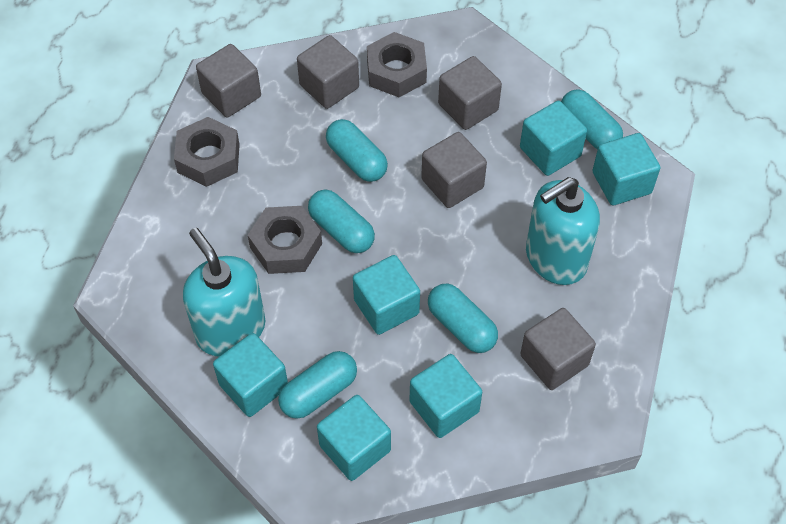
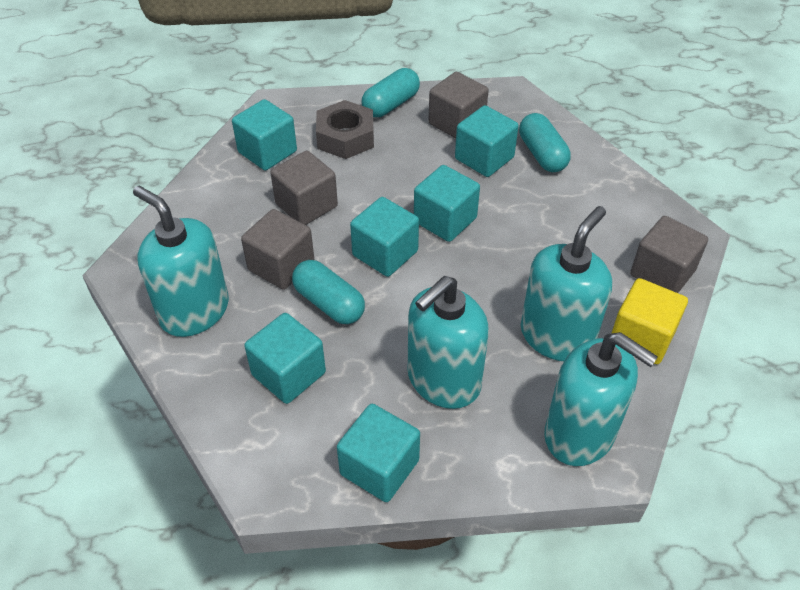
grey cube: 5 -> 4
grey nut: 3 -> 1
turquoise capsule: 5 -> 3
turquoise soap dispenser: 2 -> 4
yellow cube: 0 -> 1

